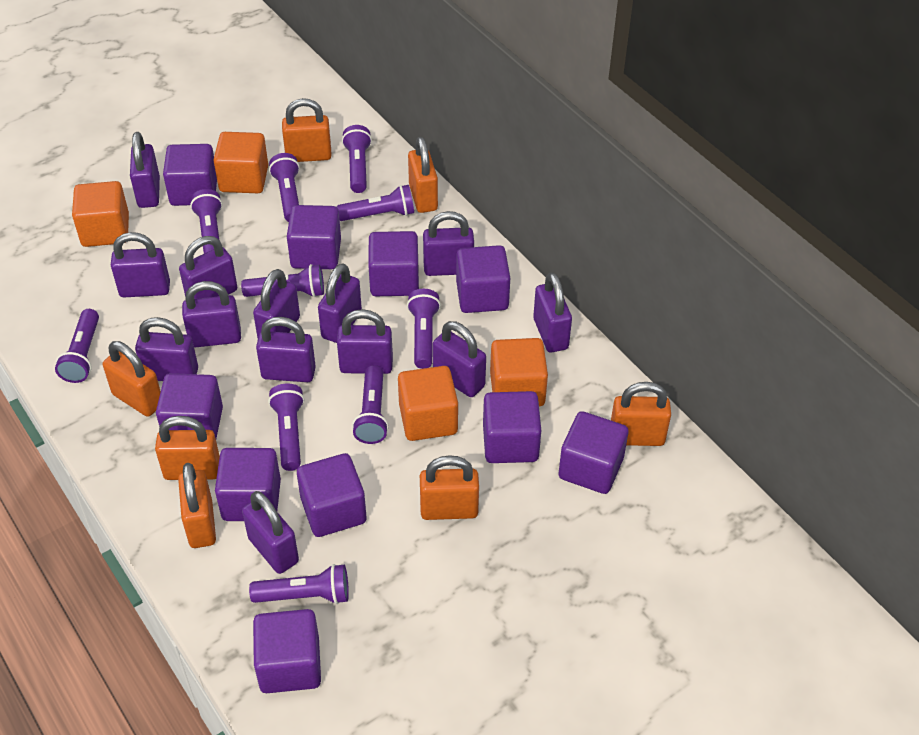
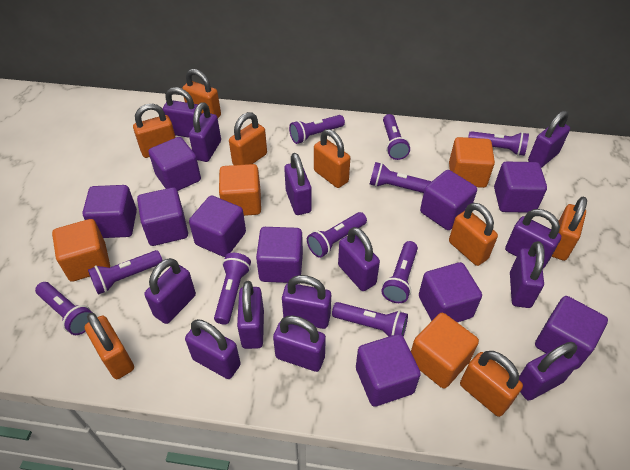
orange padlock: 7 -> 8

